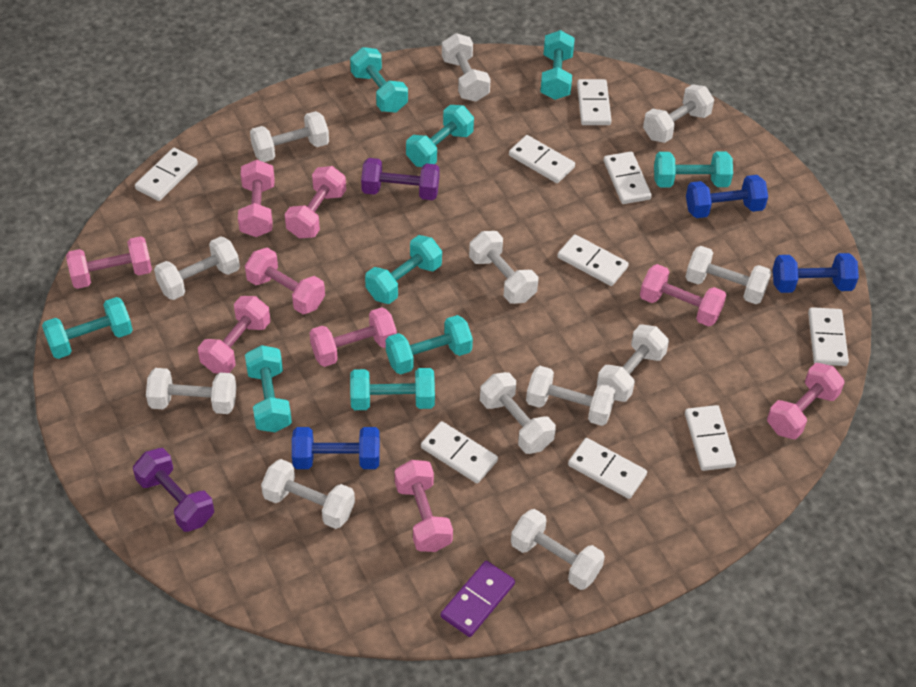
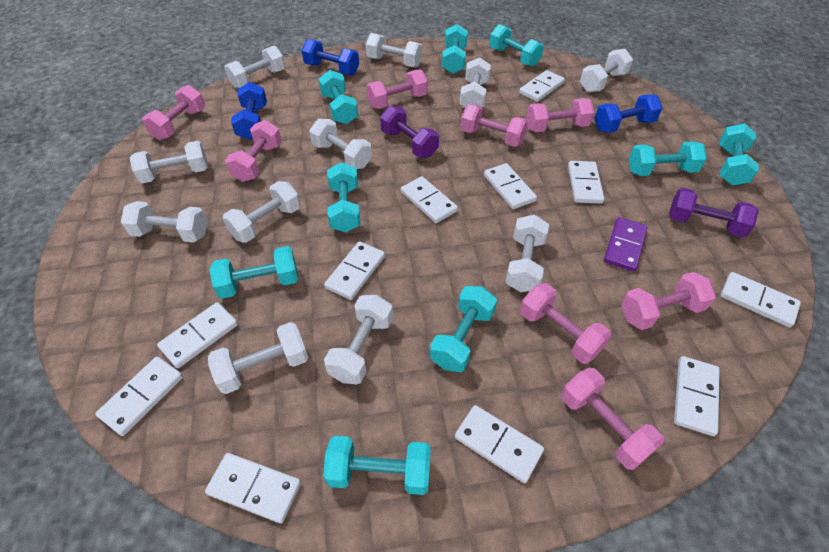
pink dumbbell: 9 -> 8
white domino: 9 -> 11
white dumbbell: 12 -> 11

